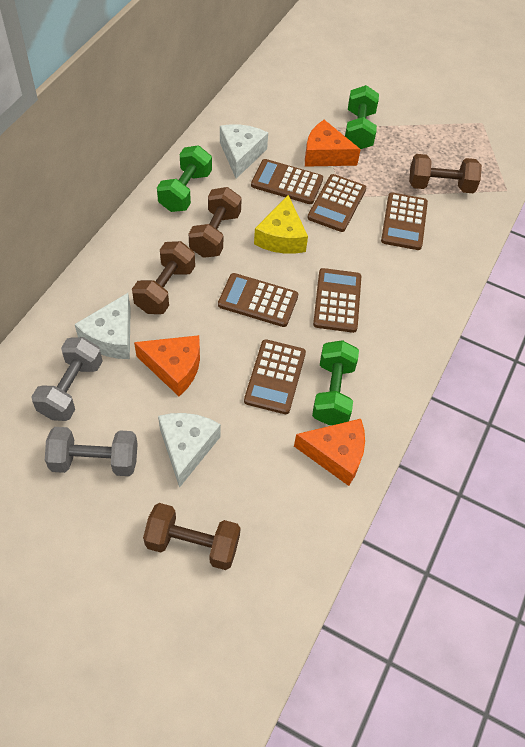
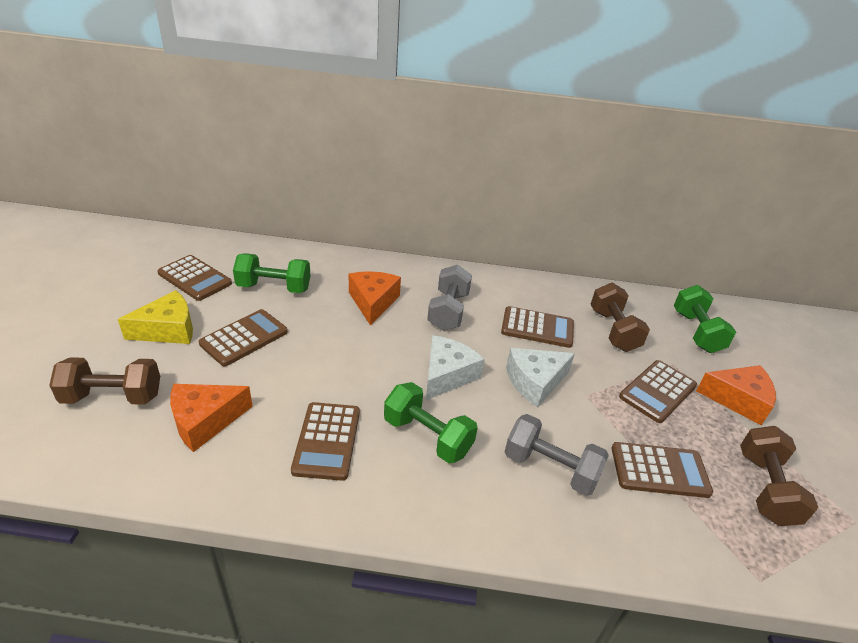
brown dumbbell: 4 -> 3
white cheese: 3 -> 2

